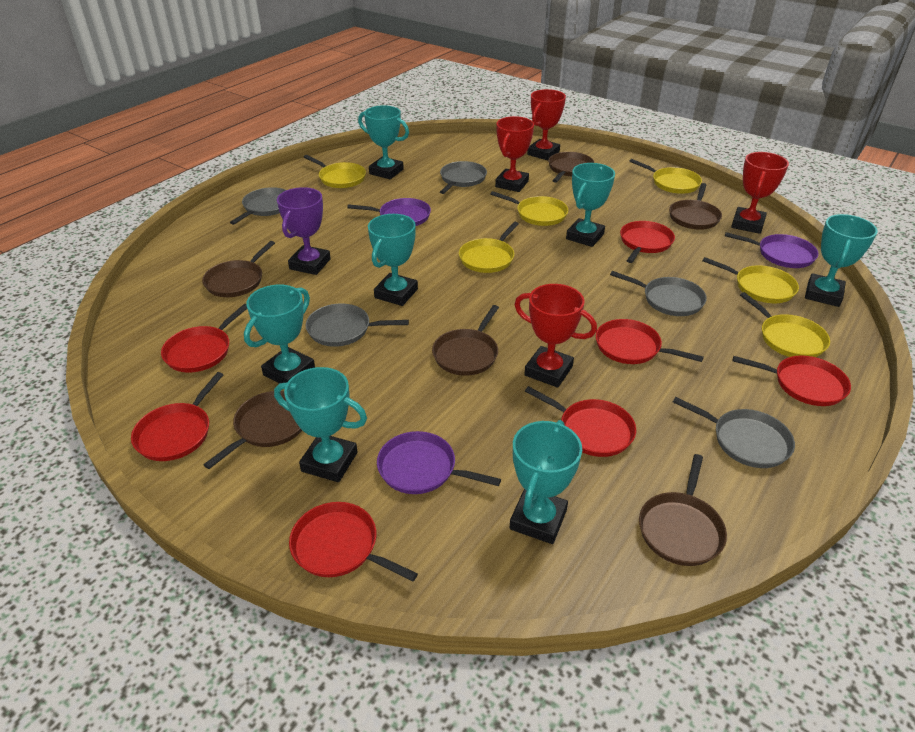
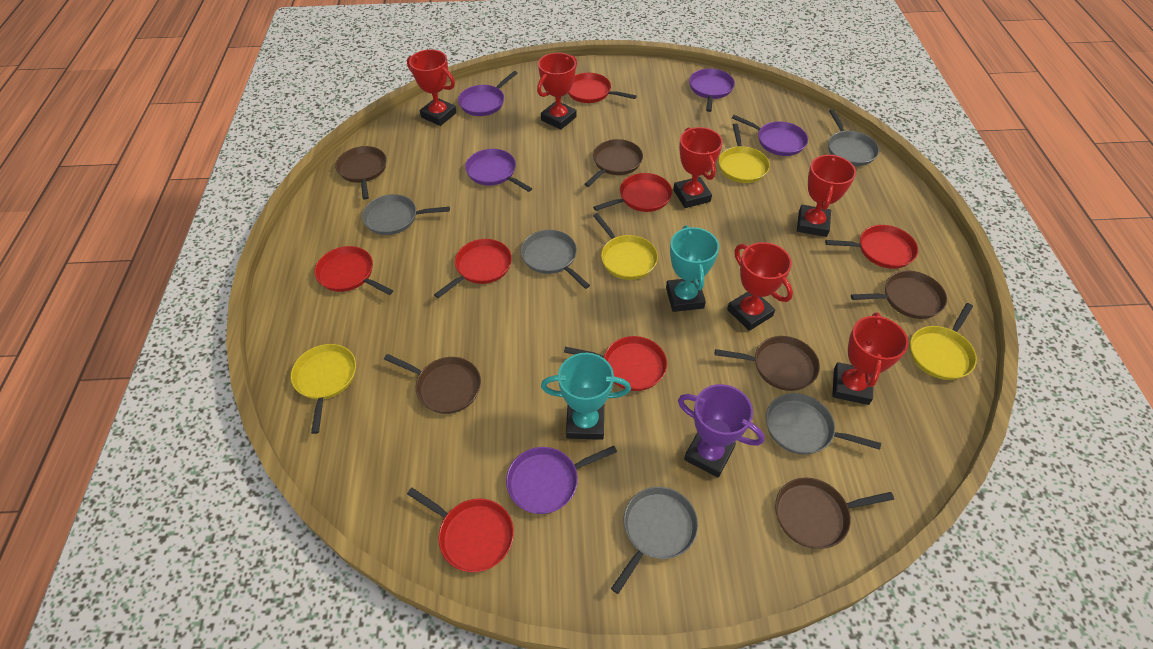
purple pan: 3 -> 5
red trophy: 4 -> 6
turquoise trophy: 7 -> 2
yellow pan: 6 -> 4

